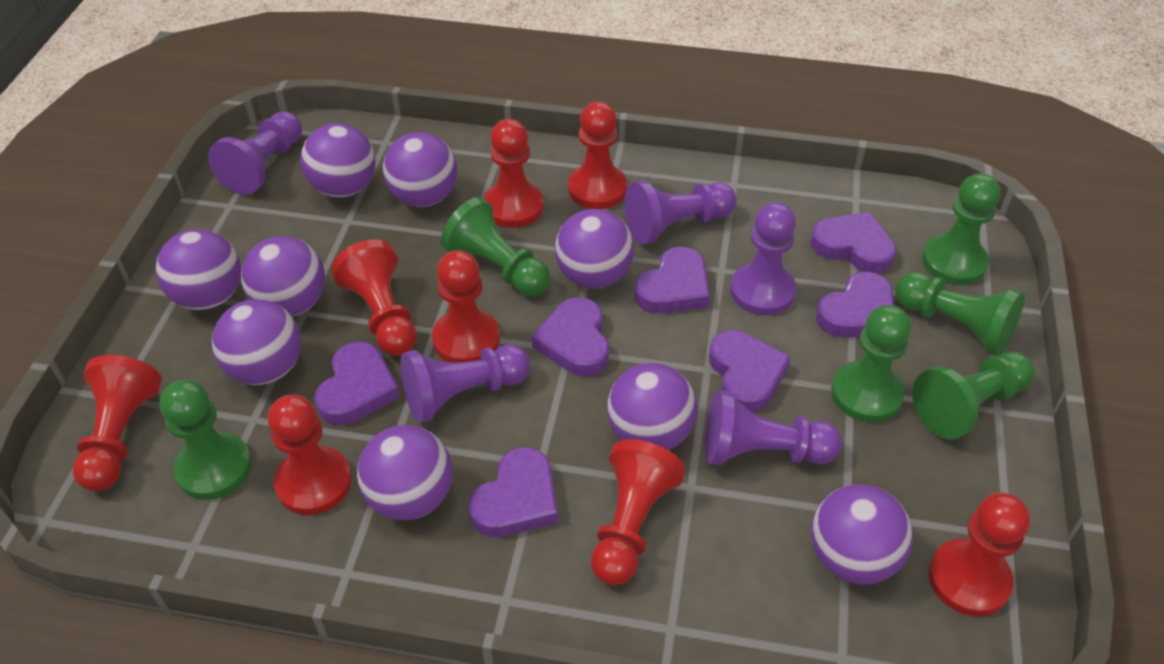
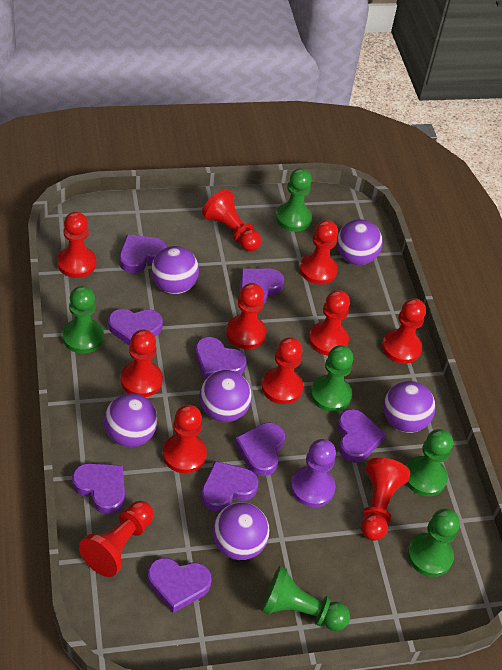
purple ball: 9 -> 6
purple heart: 7 -> 9
purple pawn: 5 -> 1
red pawn: 8 -> 11

